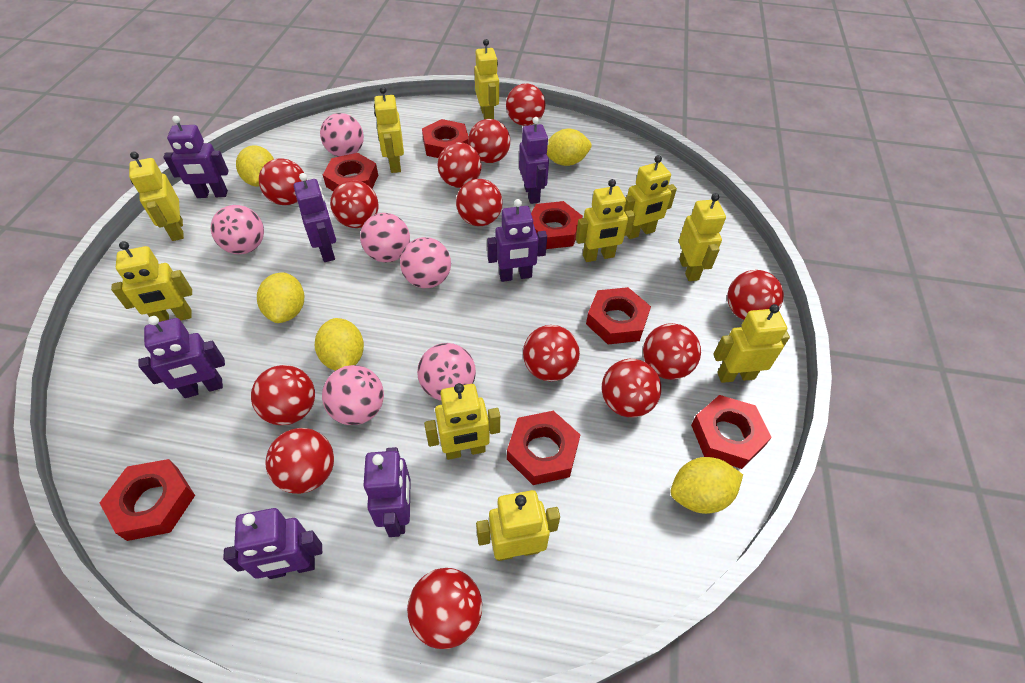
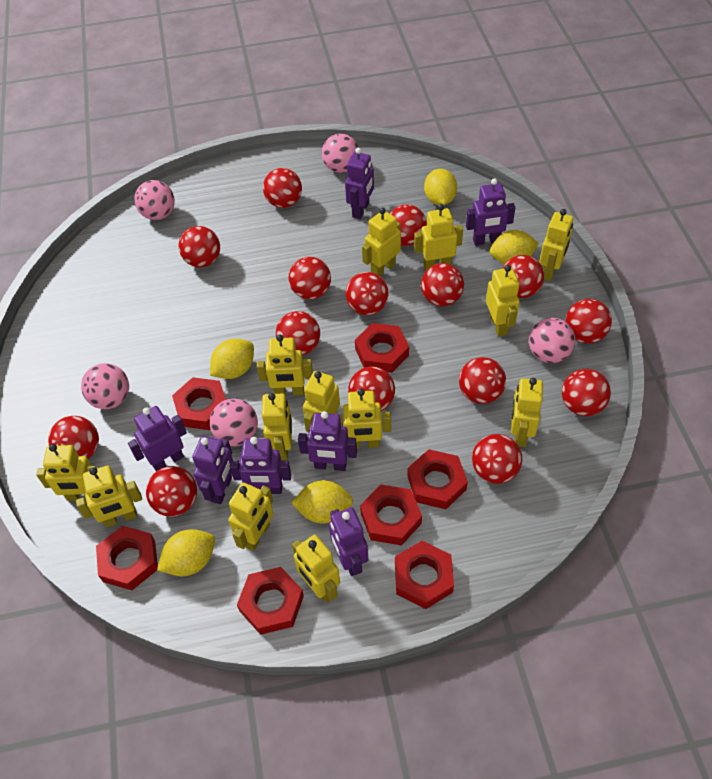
pink ball: 6 -> 5
red ball: 13 -> 15
yellow robot: 10 -> 13

